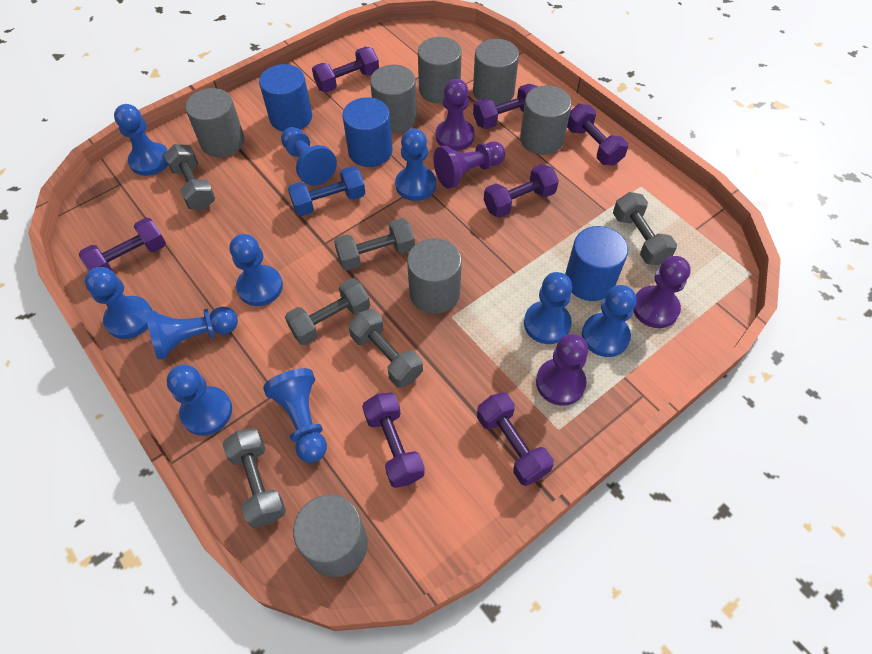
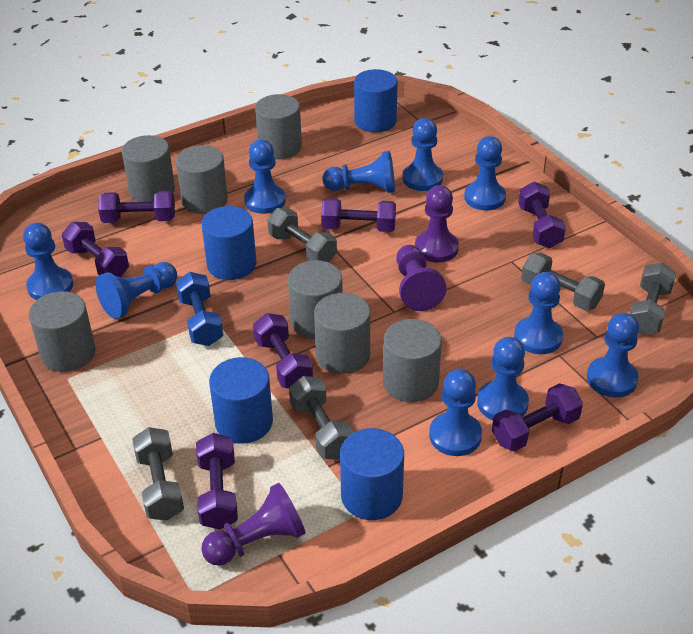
blue cylinder: 3 -> 4
grey dumbbell: 6 -> 5
purple pawn: 4 -> 3

